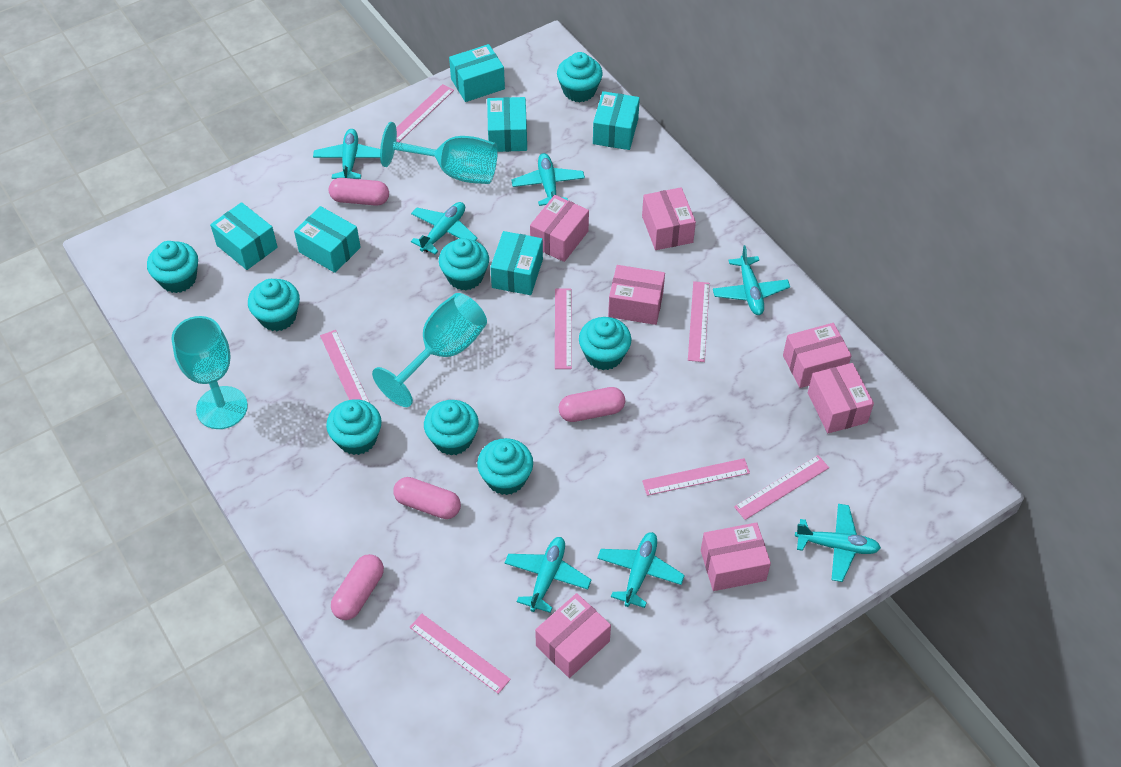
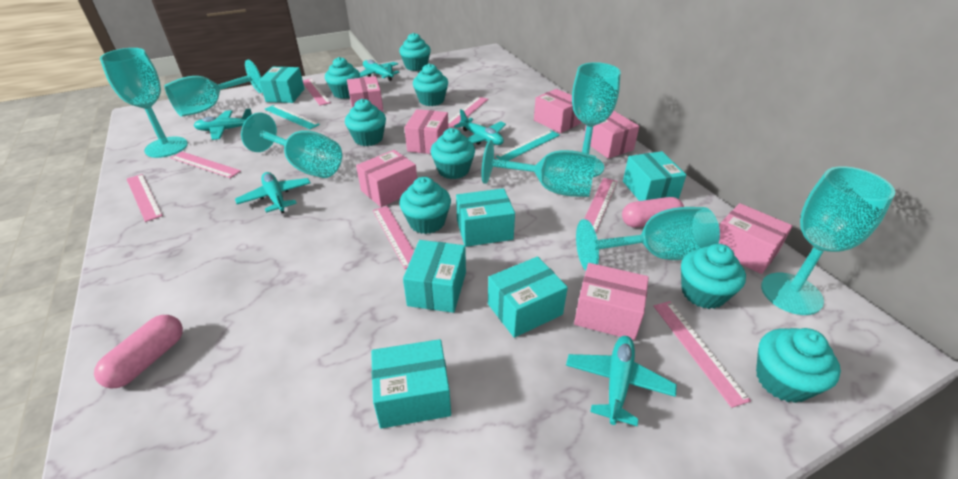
pink capsule: 4 -> 2
turquoise goblet: 3 -> 7
turquoise plane: 7 -> 5
turquoise ruler: 0 -> 2

